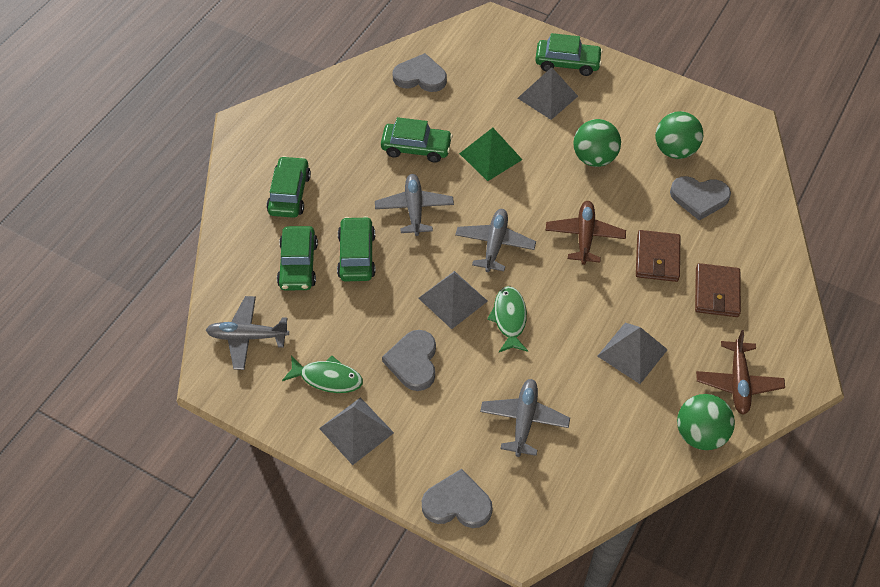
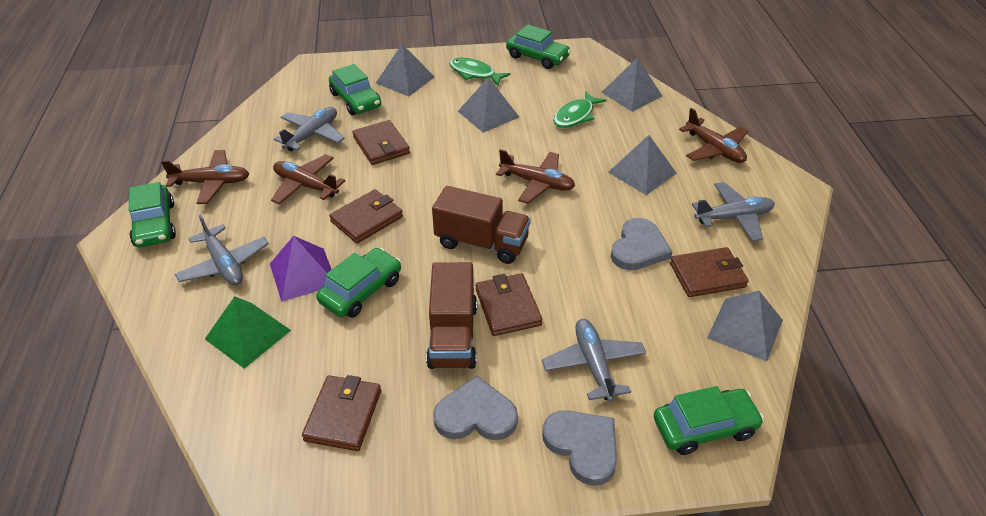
brown plane: 2 -> 4
brown truck: 0 -> 2
brown wallet: 2 -> 5
green ball: 3 -> 0
grey heart: 4 -> 3
grey pyramid: 4 -> 5
purple pyramid: 0 -> 1

